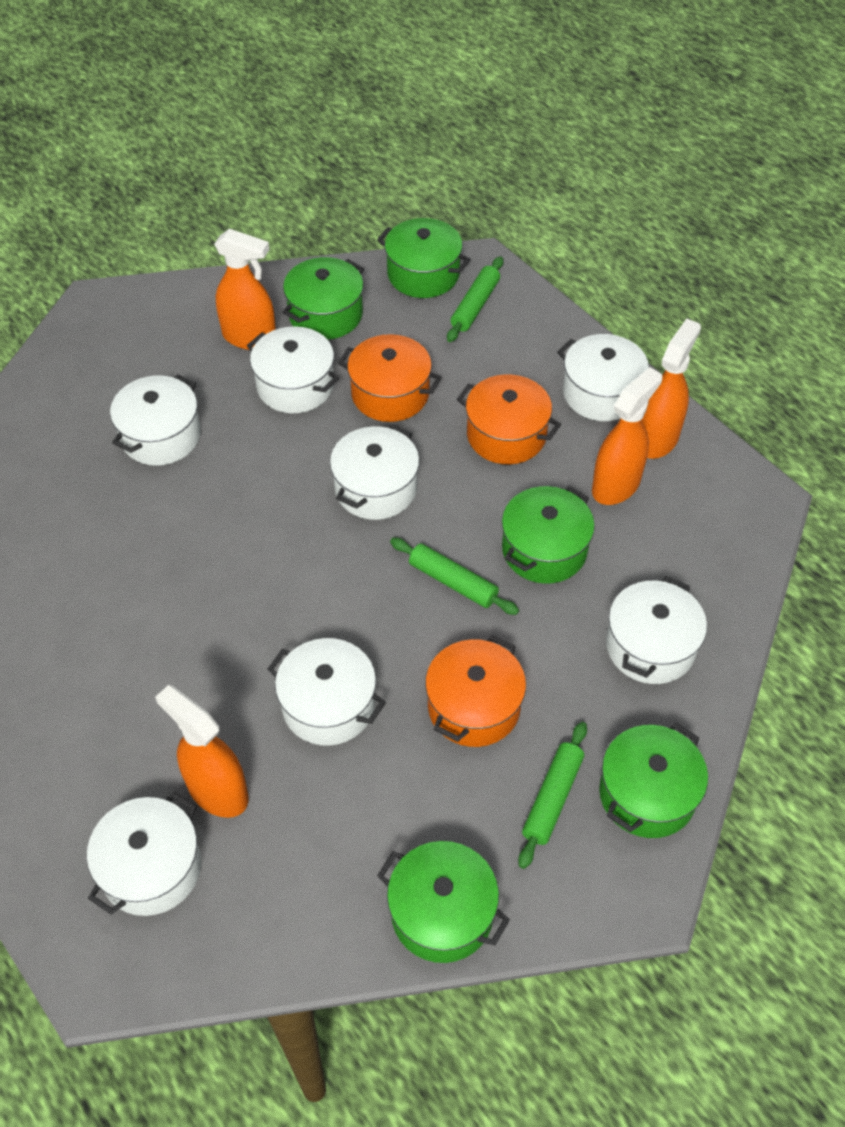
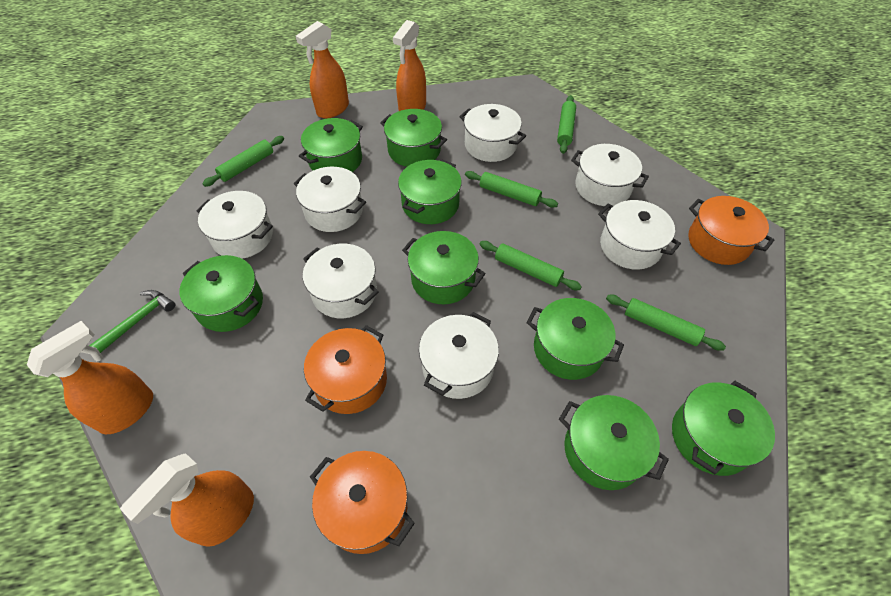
green hammer: 0 -> 1
green pot: 5 -> 8
green rolling pin: 3 -> 5

